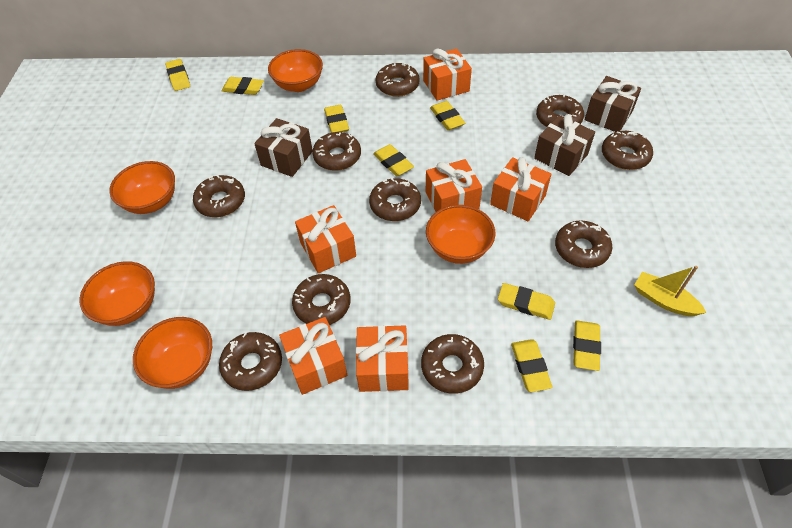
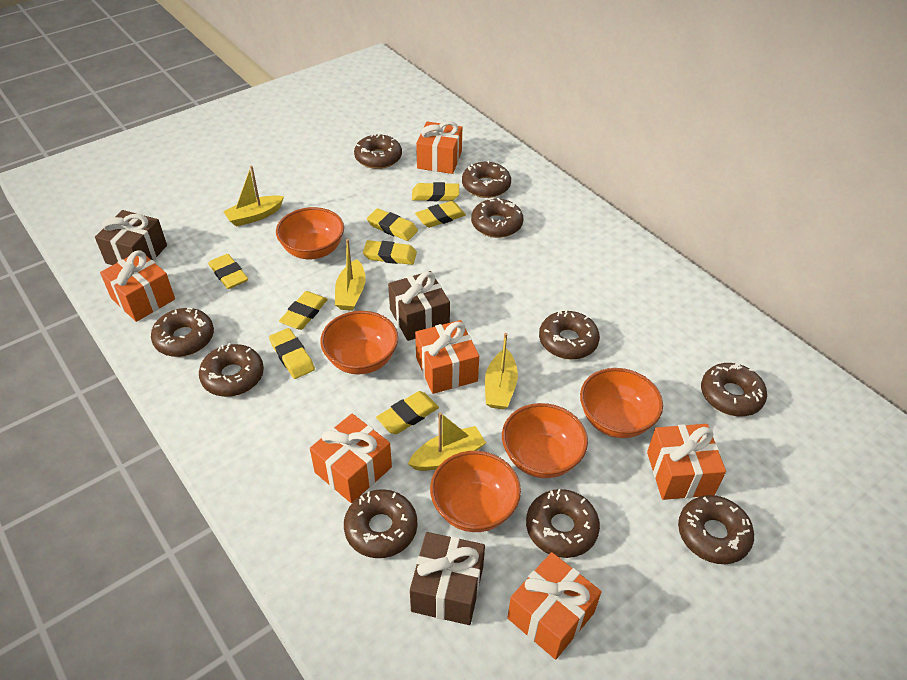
yellow boat: 1 -> 4

